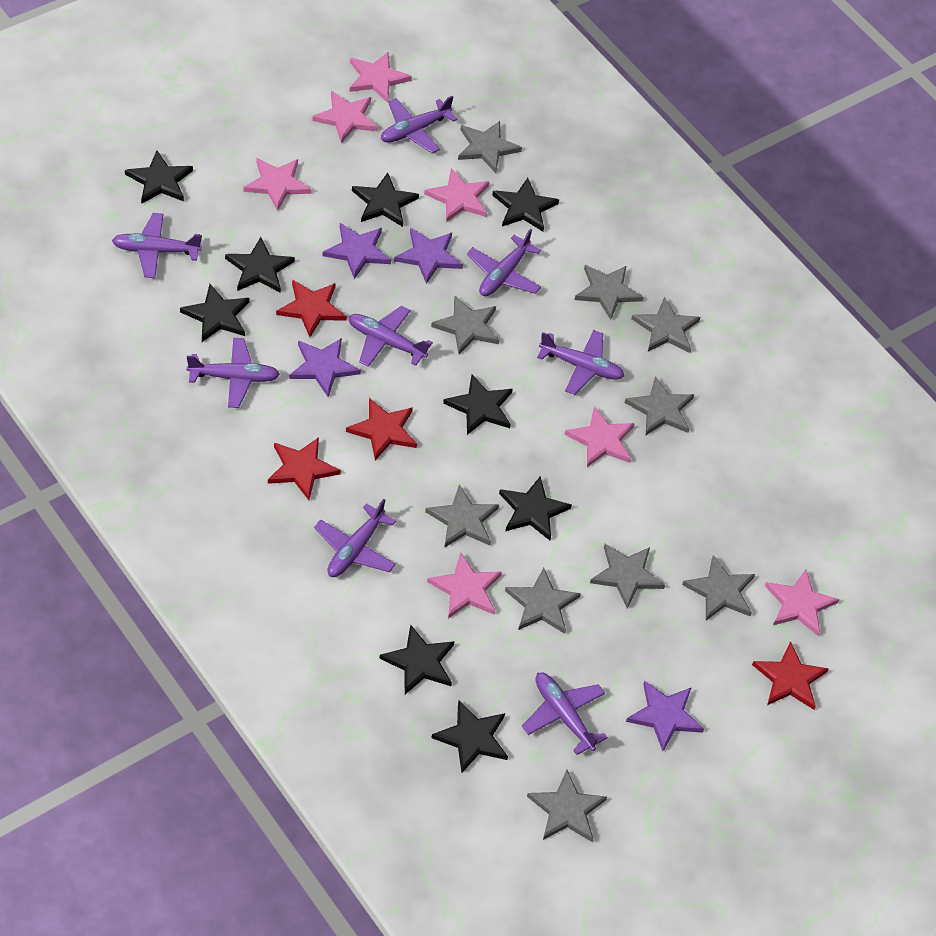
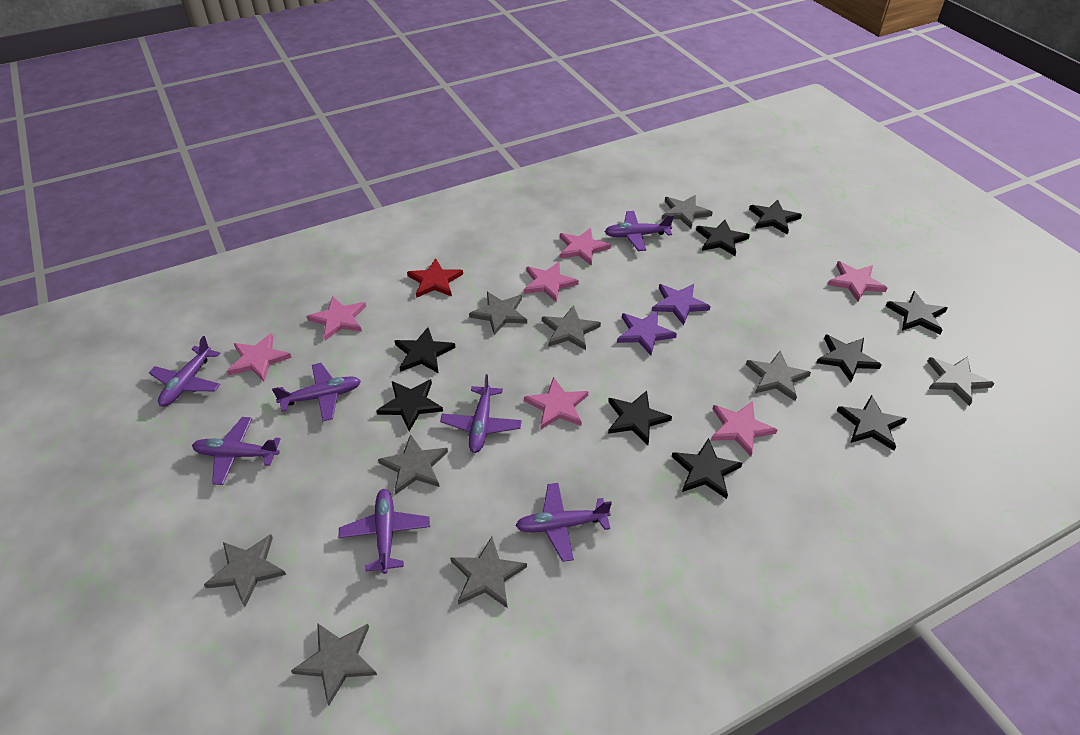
grey star: 10 -> 9
purple plane: 8 -> 7
purple star: 4 -> 2
red star: 4 -> 1

